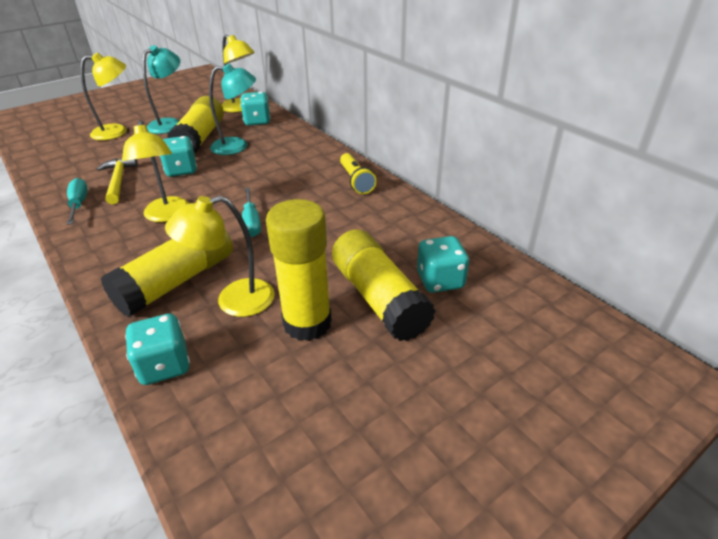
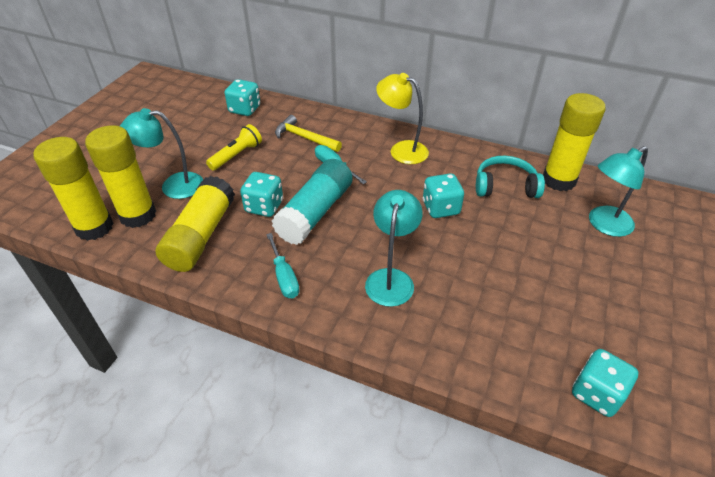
turquoise glue stick: 0 -> 1
turquoise headphones: 0 -> 1
turquoise lamp: 2 -> 3
yellow lamp: 4 -> 1

